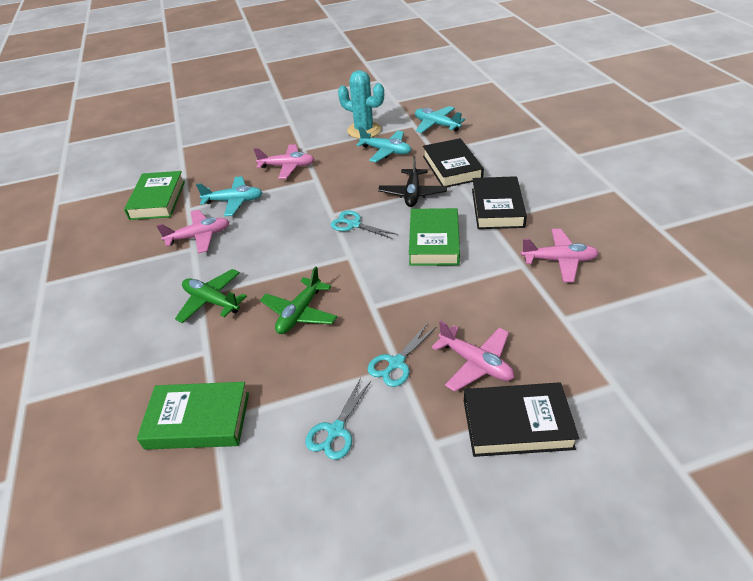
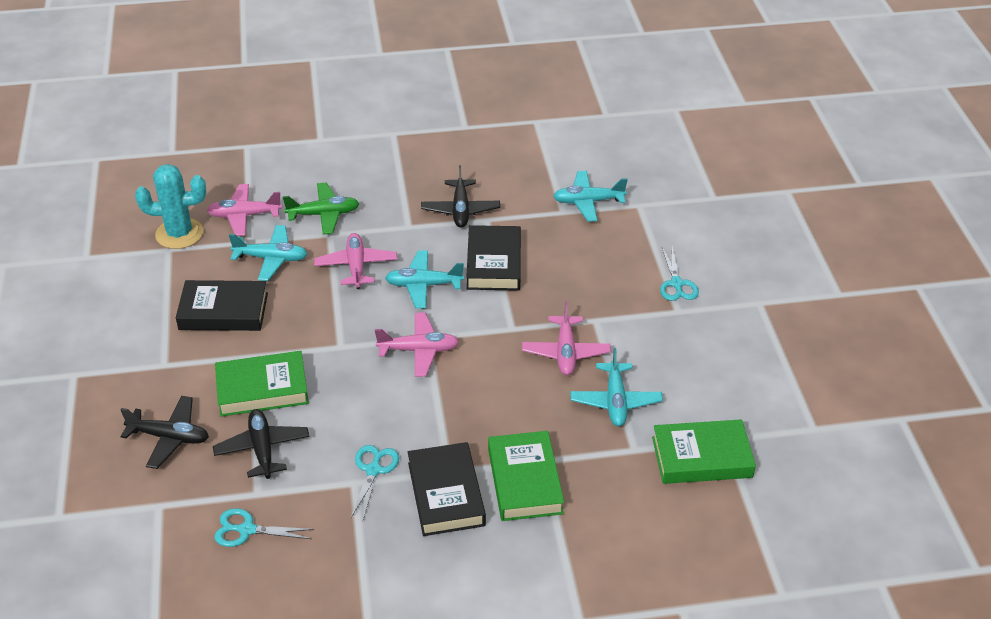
black plane: 1 -> 3
green plane: 2 -> 1
turquoise plane: 3 -> 4

